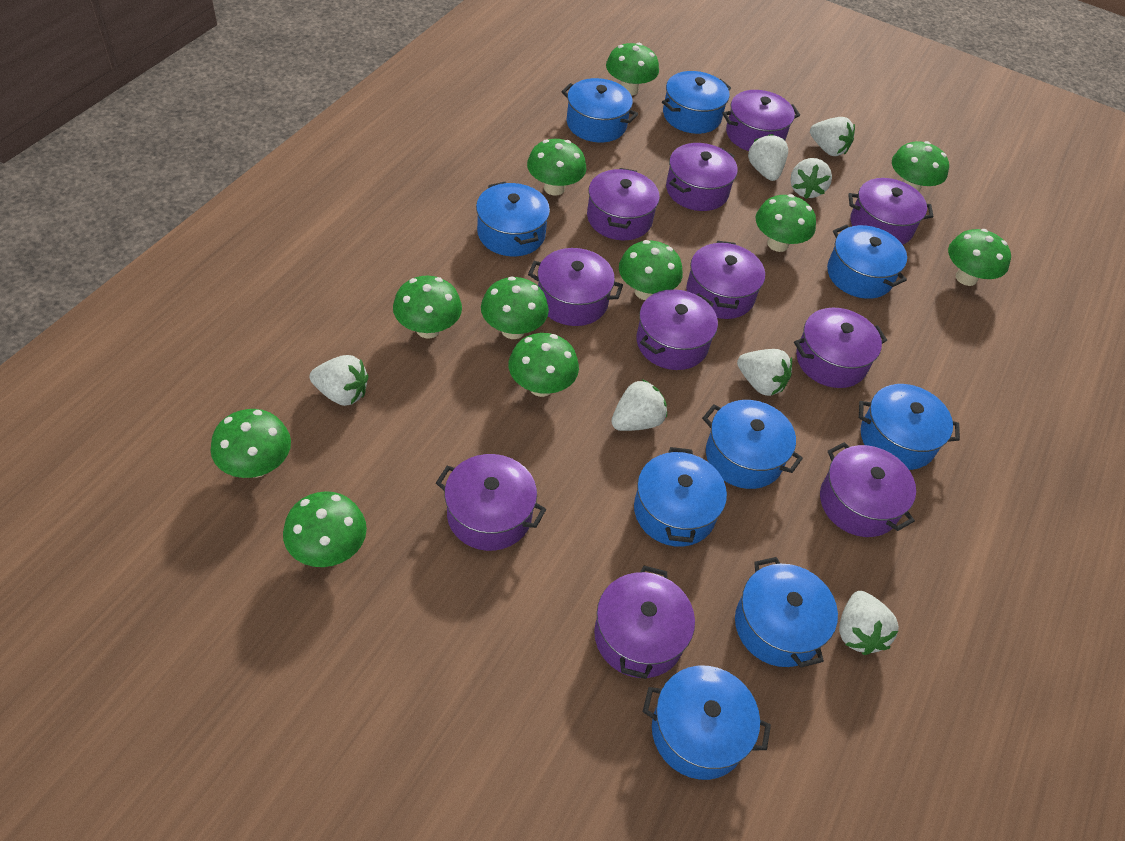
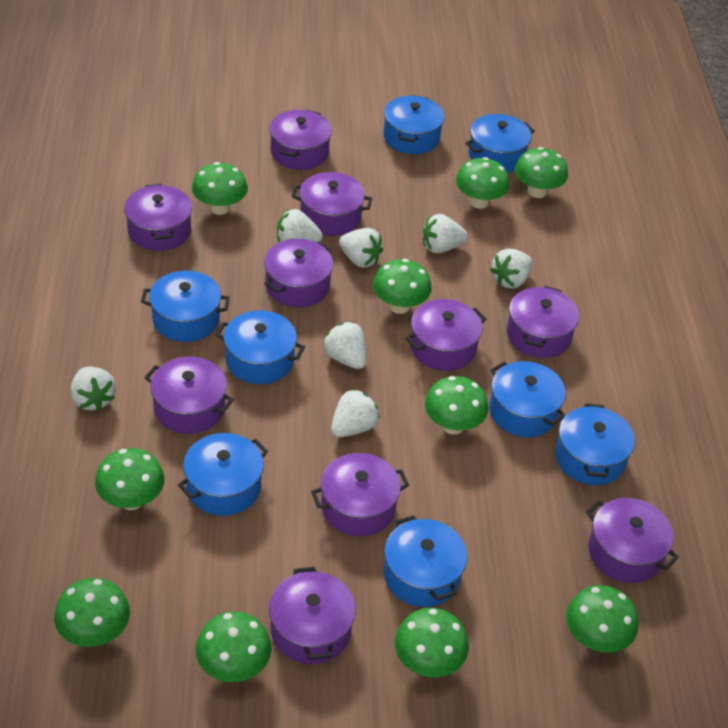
blue pot: 9 -> 8
green mushroom: 11 -> 10
purple pot: 11 -> 10

